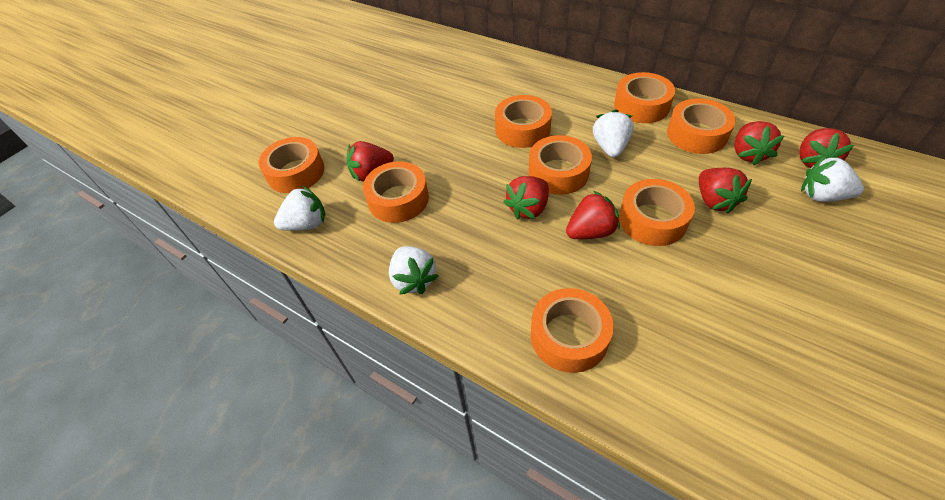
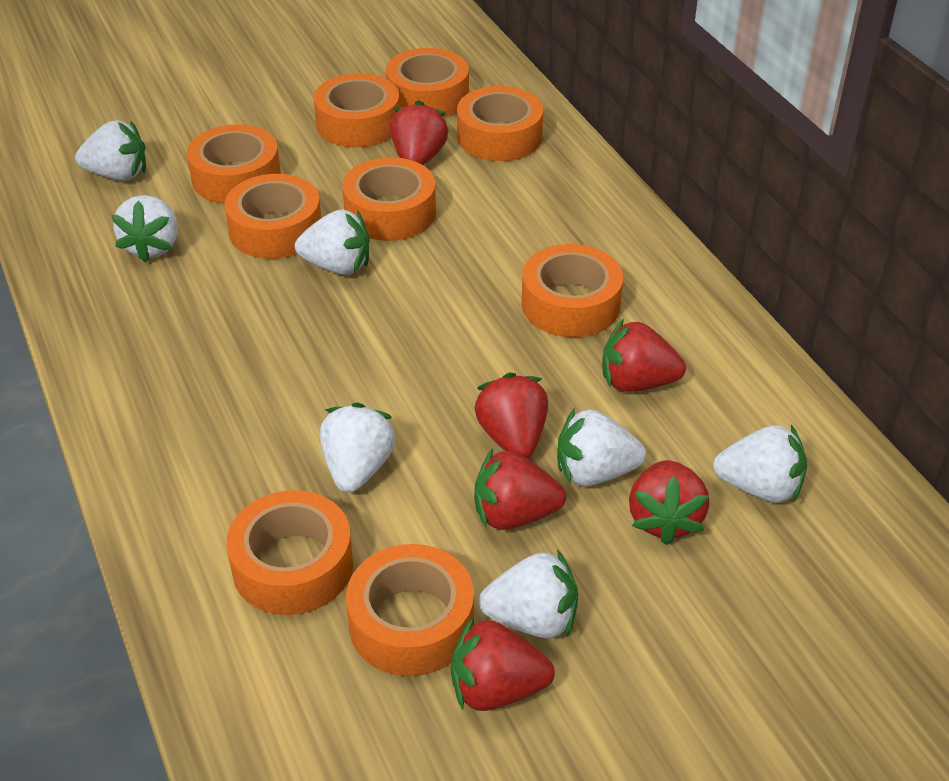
orange tape: 8 -> 9
white strawberry: 4 -> 7

